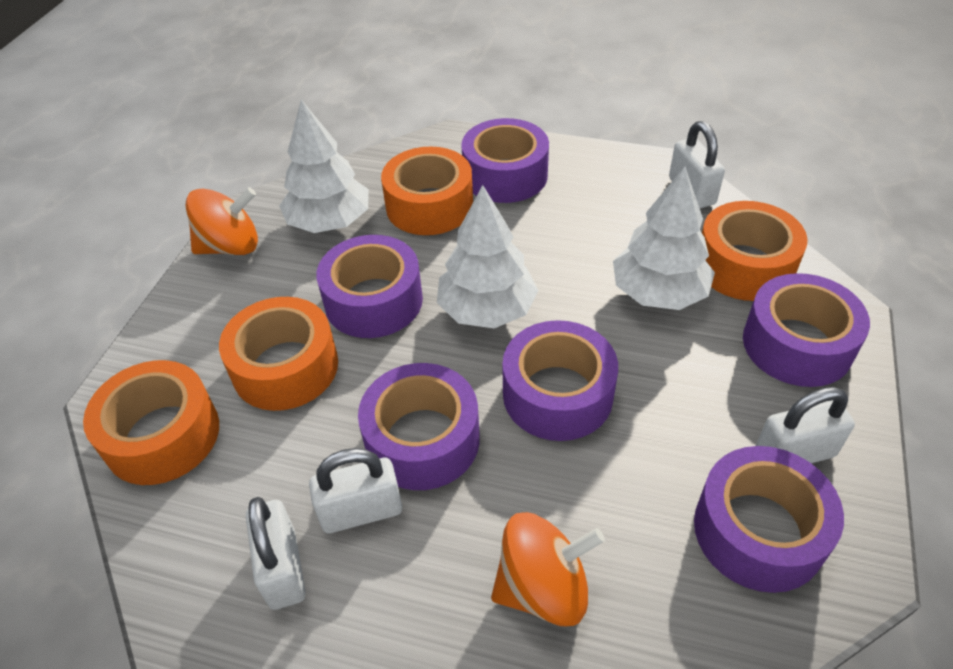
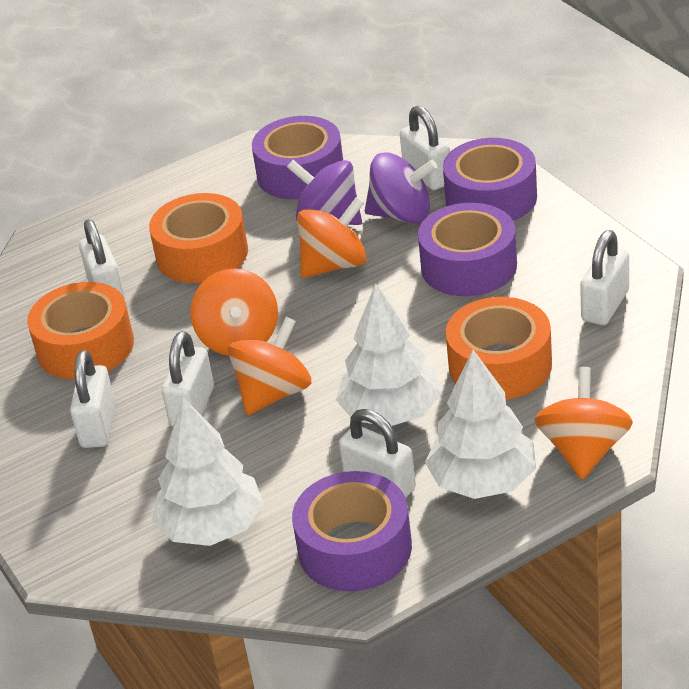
orange spinning top: 2 -> 4
orange tape: 4 -> 3
purple spinning top: 0 -> 2
purple tape: 6 -> 4
white padlock: 4 -> 6

